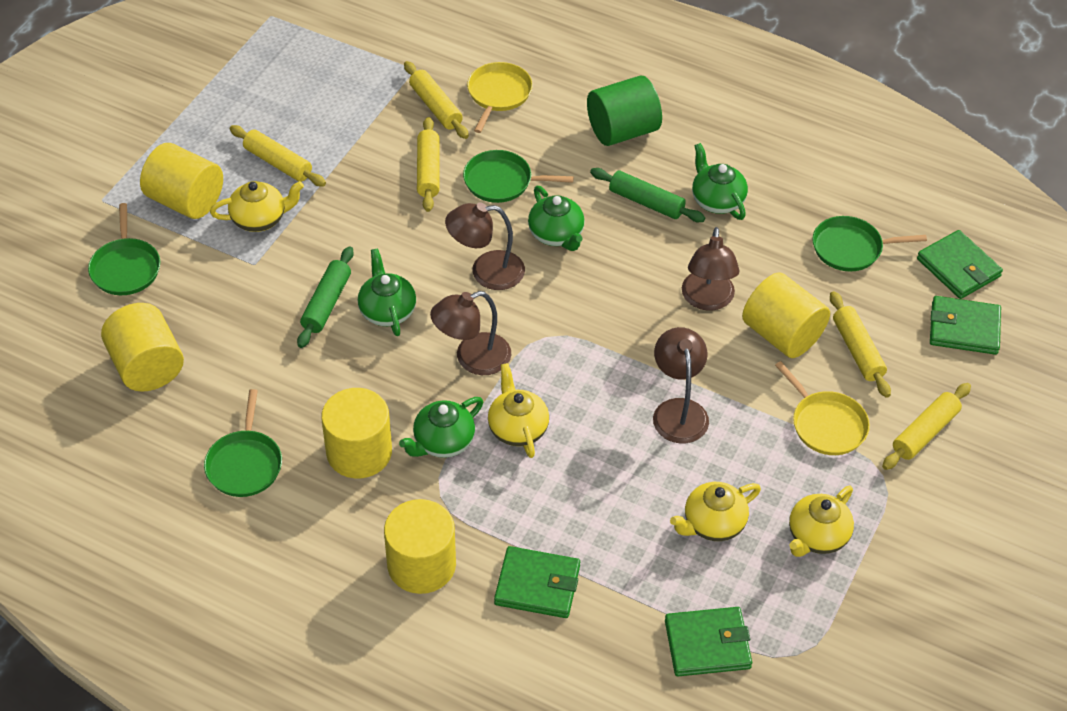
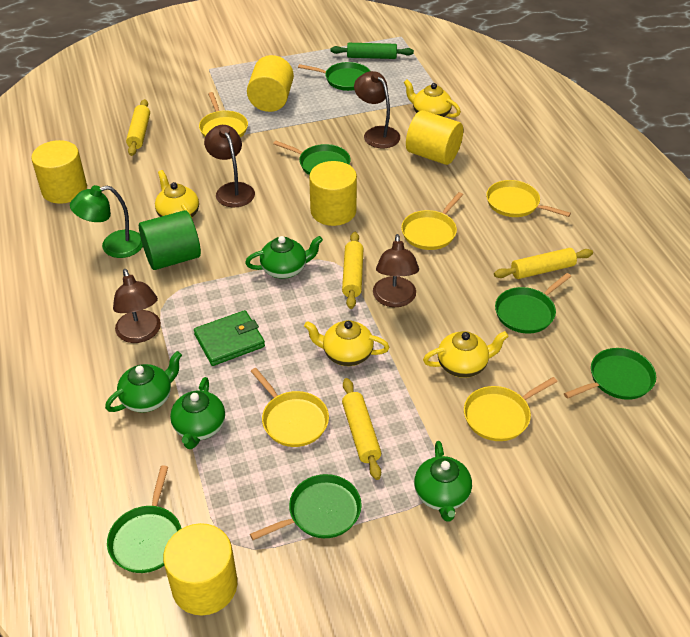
green lamp: 0 -> 1
green pan: 4 -> 6
green rolling pin: 2 -> 1
green wallet: 4 -> 1
yellow pan: 2 -> 5
yellow rolling pin: 5 -> 4

